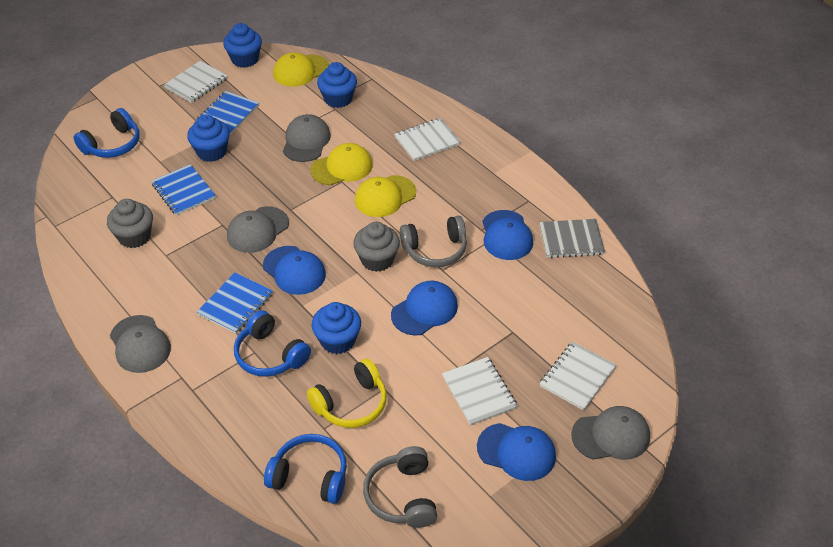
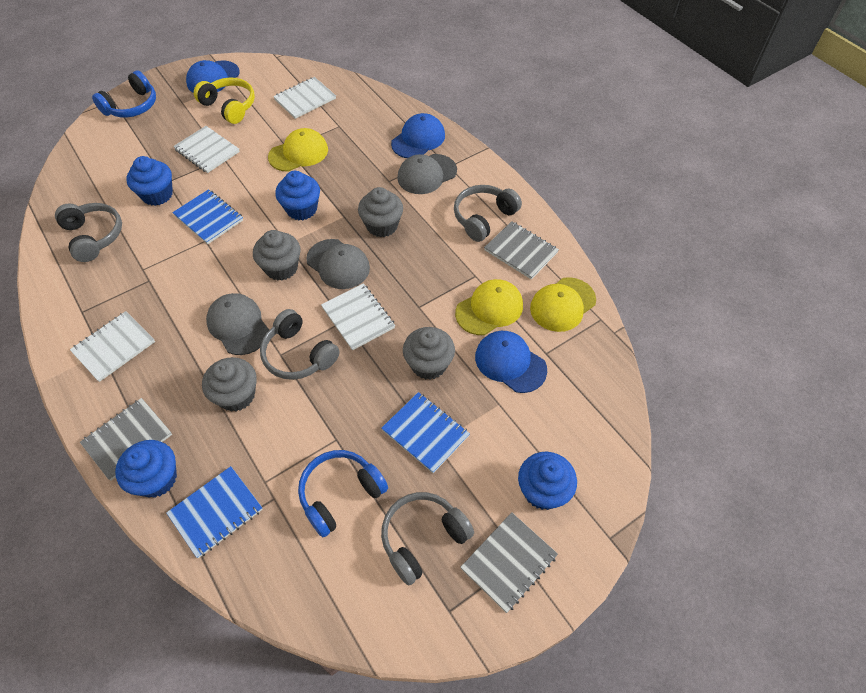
blue cap: 4 -> 3
blue headphones: 3 -> 2
grey cap: 4 -> 3
grey cupcake: 2 -> 4
grey headphones: 2 -> 4
grey notebook: 1 -> 3

